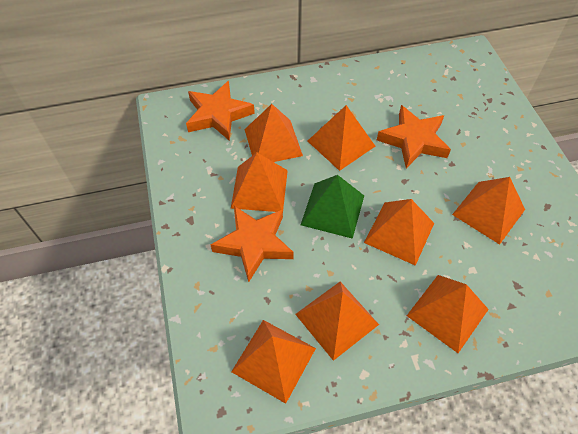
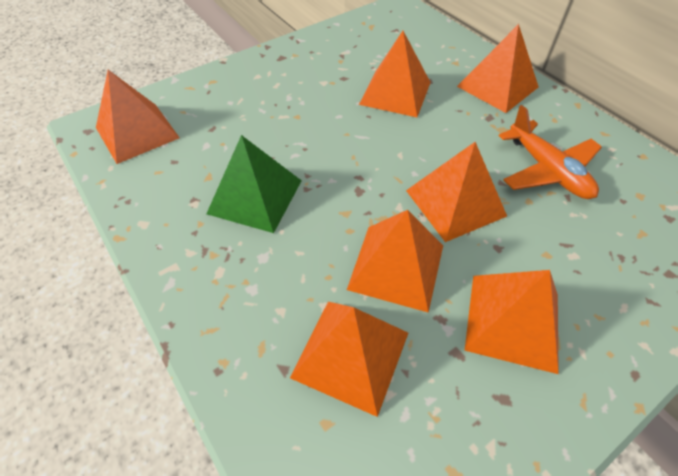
orange plane: 0 -> 1
orange pyramid: 8 -> 7
orange star: 3 -> 0

